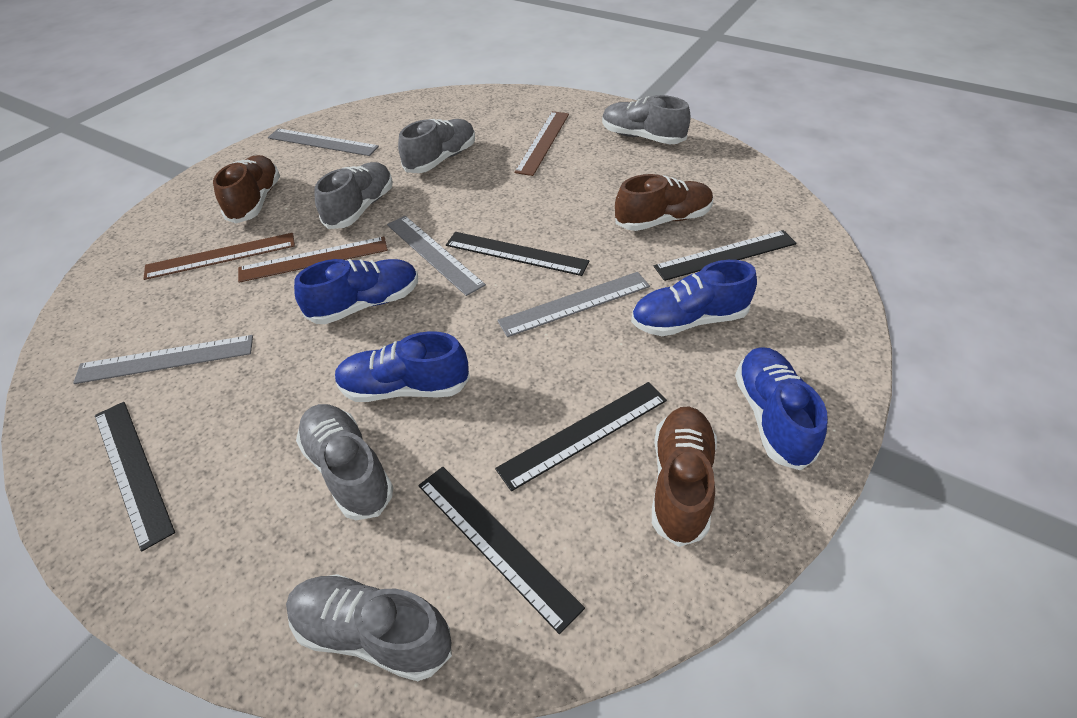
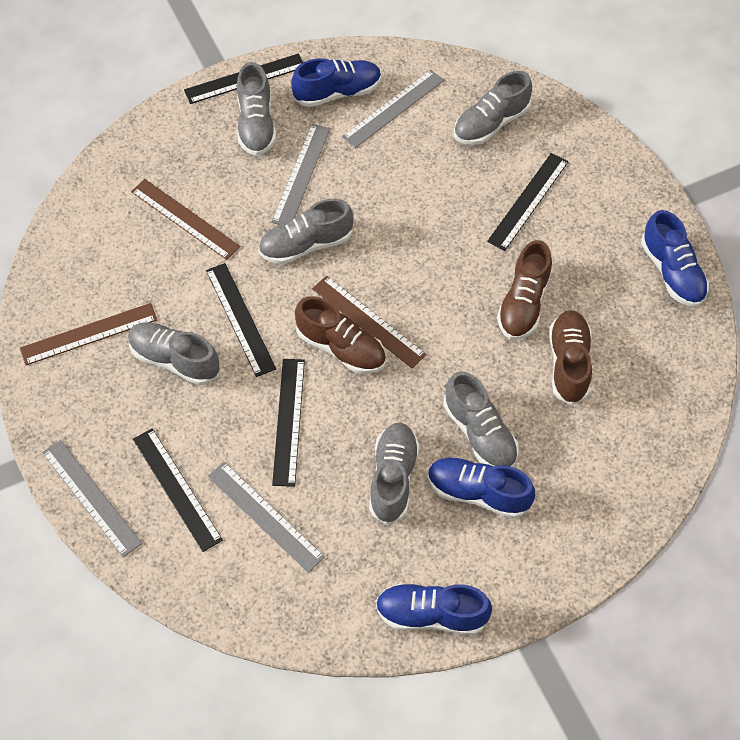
grey shoe: 5 -> 6

